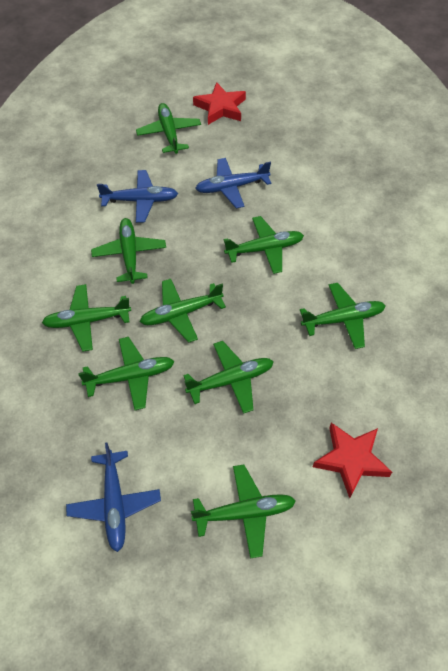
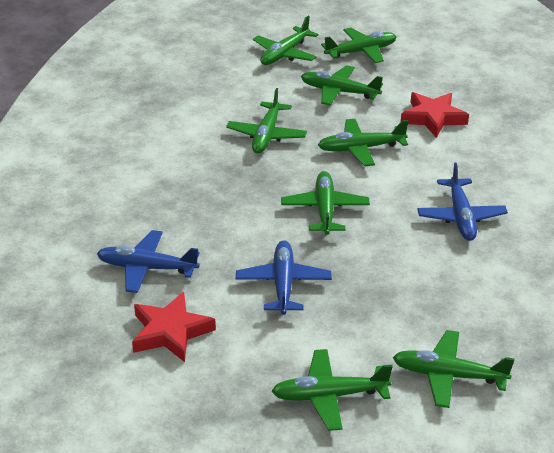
green plane: 9 -> 8

